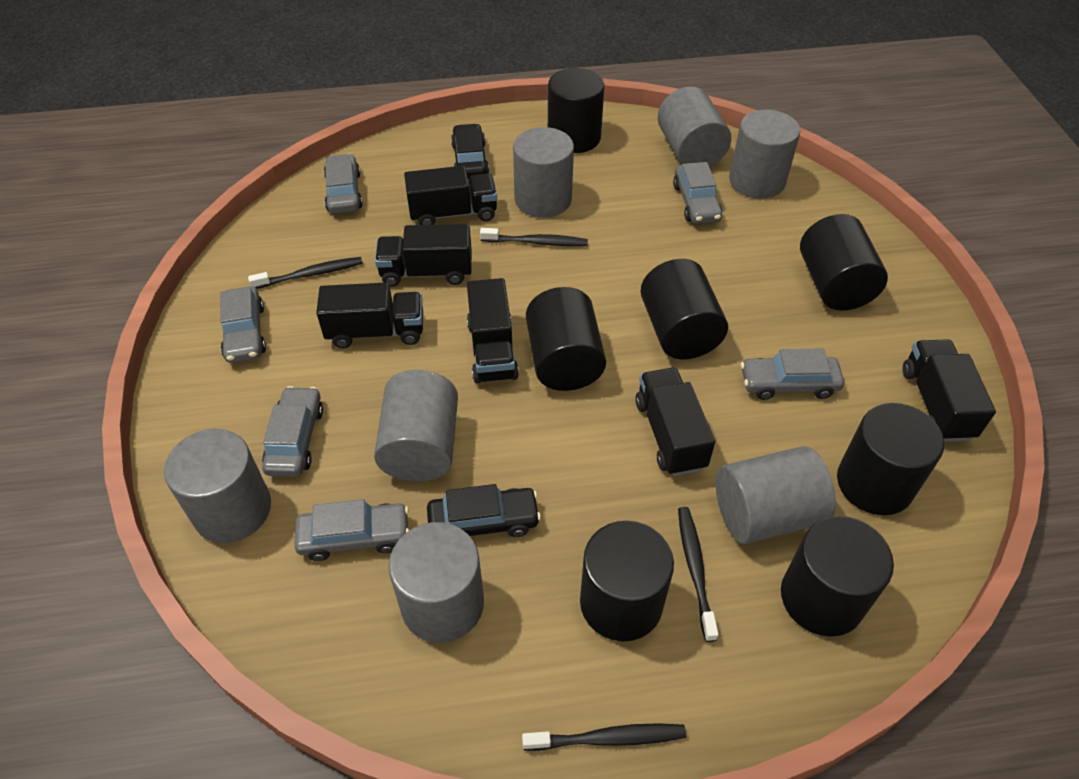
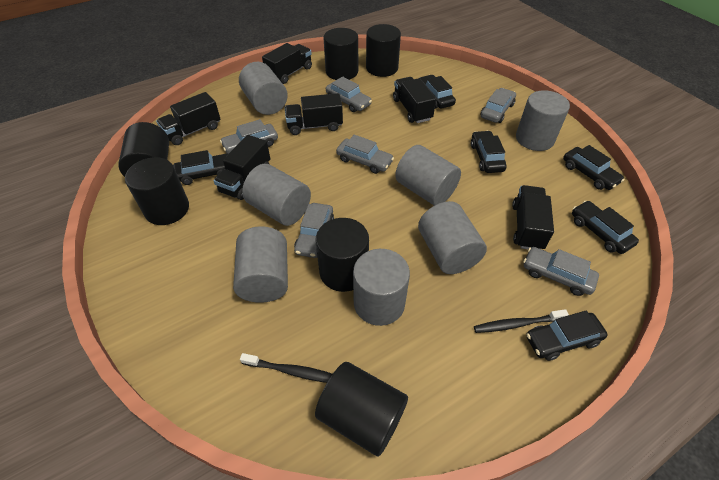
black car: 2 -> 6
black cylinder: 7 -> 6
black toothbrush: 4 -> 2

